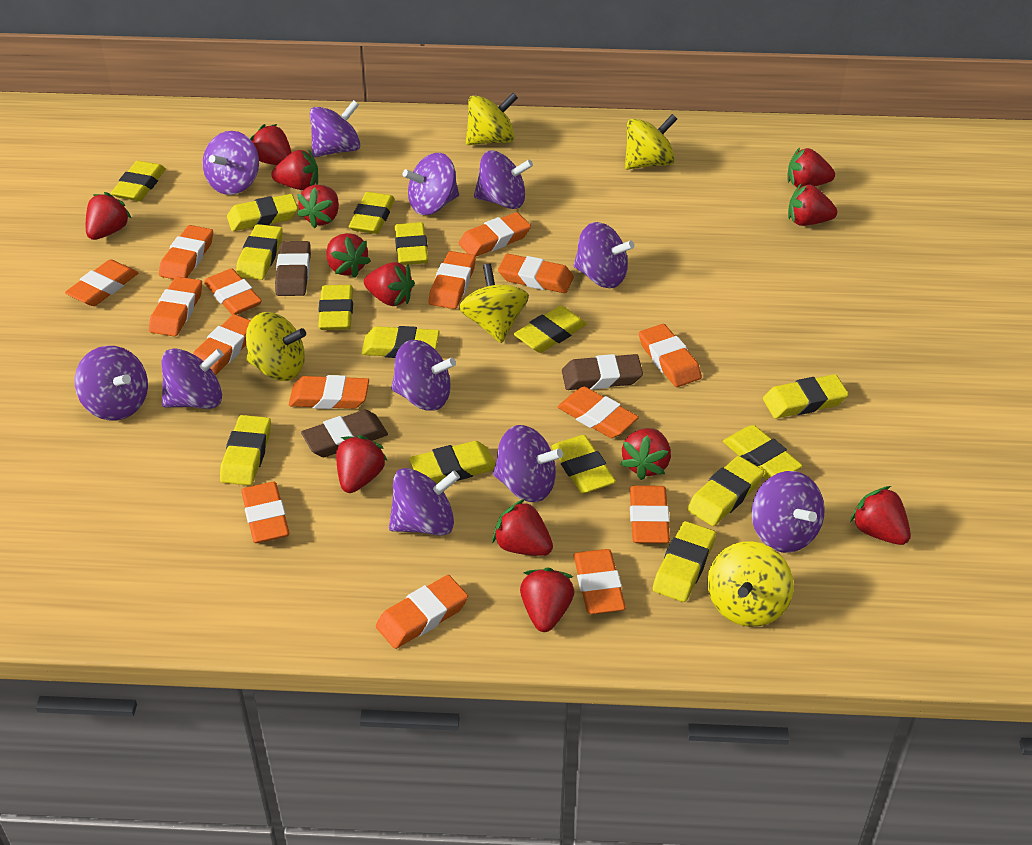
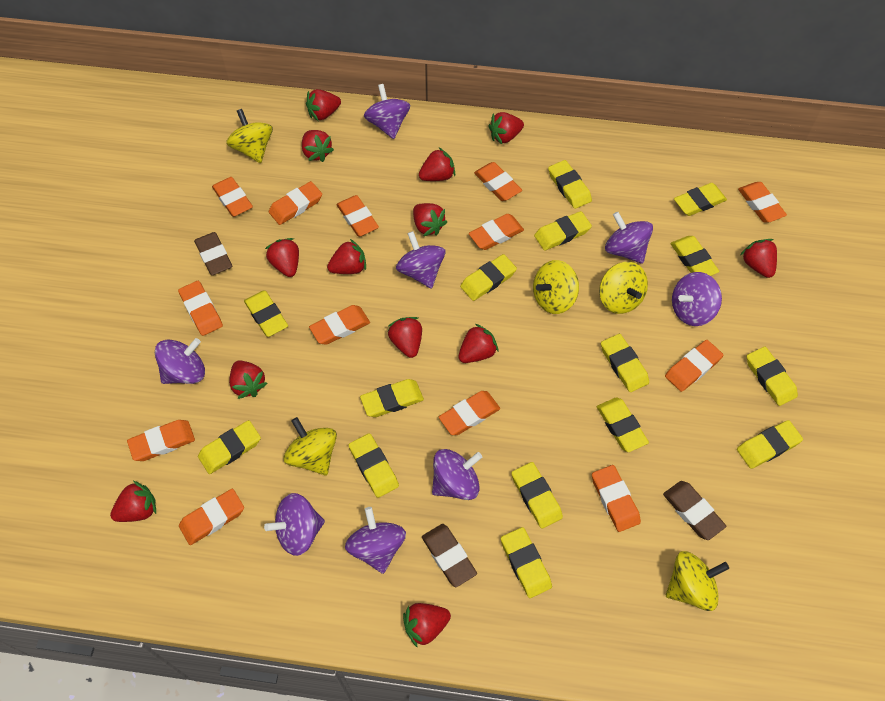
orange eraser: 15 -> 13
purple spinning top: 11 -> 8

